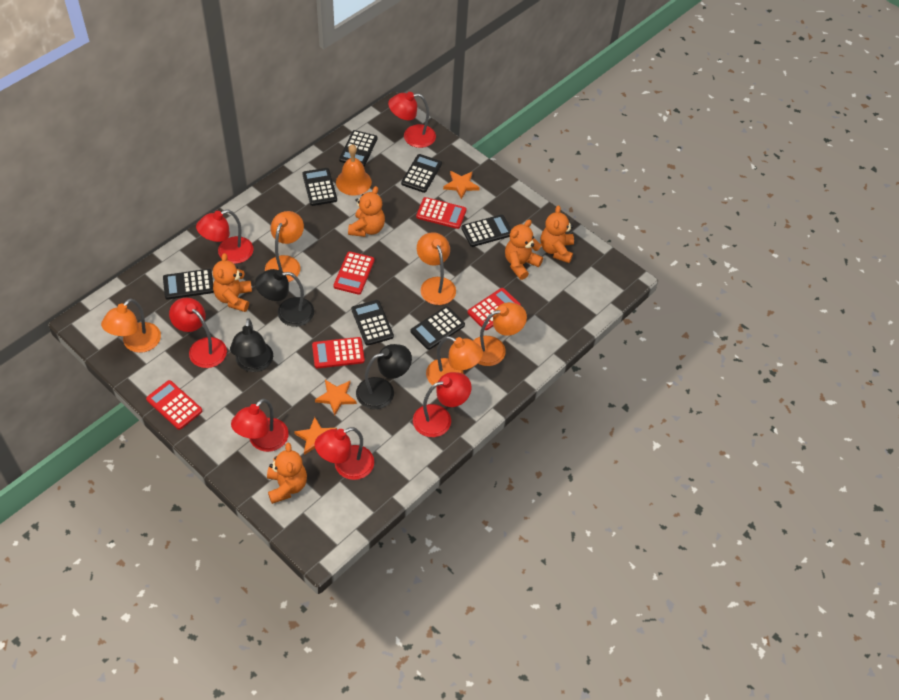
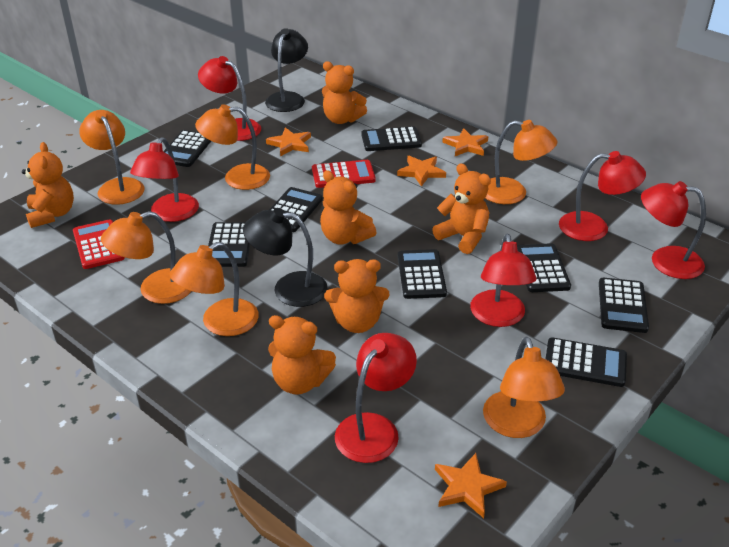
black calculator: 7 -> 8
black lamp: 3 -> 2
orange bell: 1 -> 0
orange lamp: 5 -> 6
orange star: 3 -> 4
orange teddy bear: 5 -> 6
red calculator: 5 -> 2

